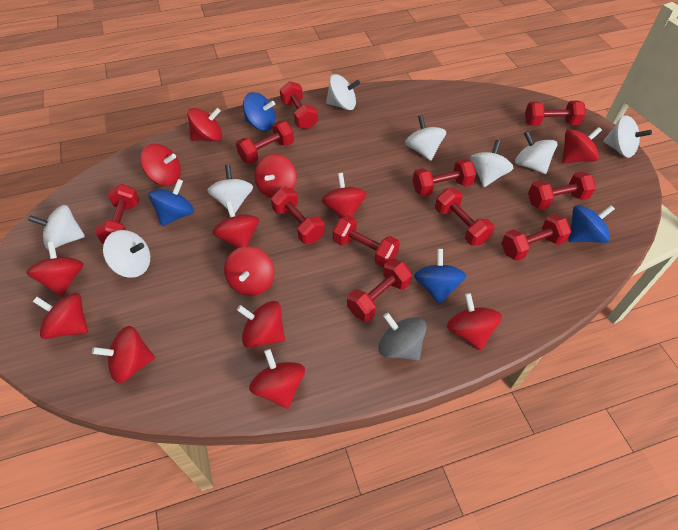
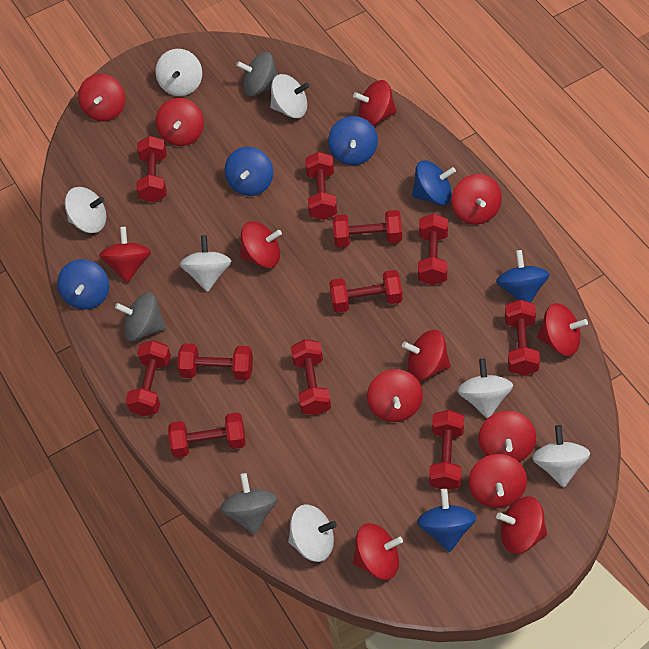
blue spinning top: 4 -> 6
grey spinning top: 1 -> 3
white spinning top: 8 -> 7

